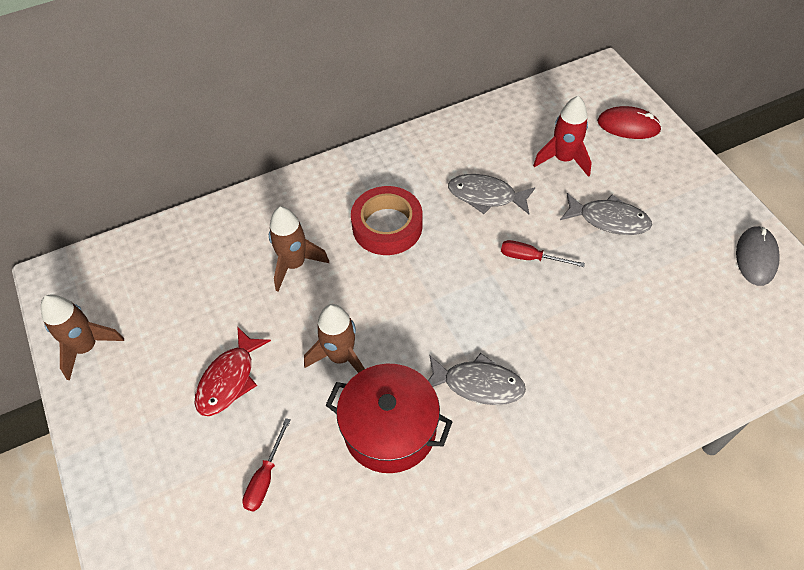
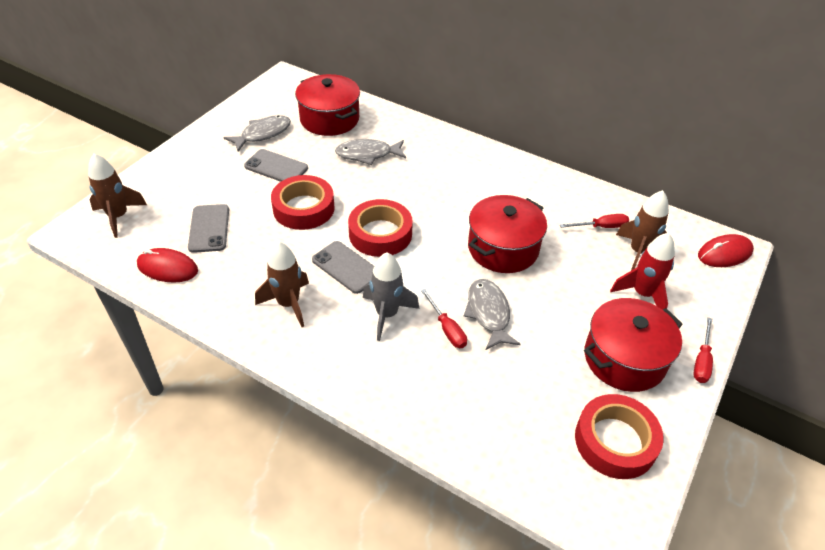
grey mouse: 1 -> 0
grey phone: 0 -> 3
grey rocket: 0 -> 1
red fish: 1 -> 0
red mouse: 1 -> 2
red pot: 1 -> 3
red screwdriver: 2 -> 3
red tape: 1 -> 3

